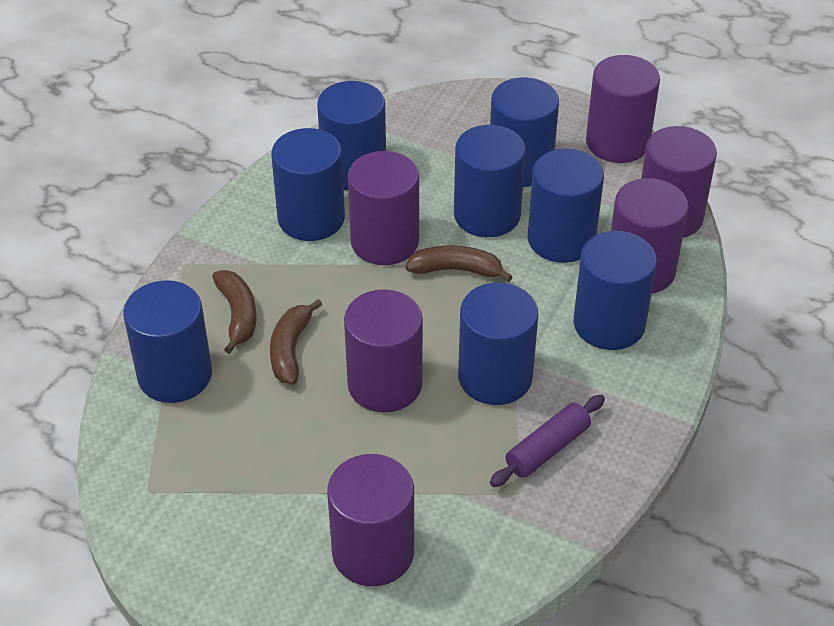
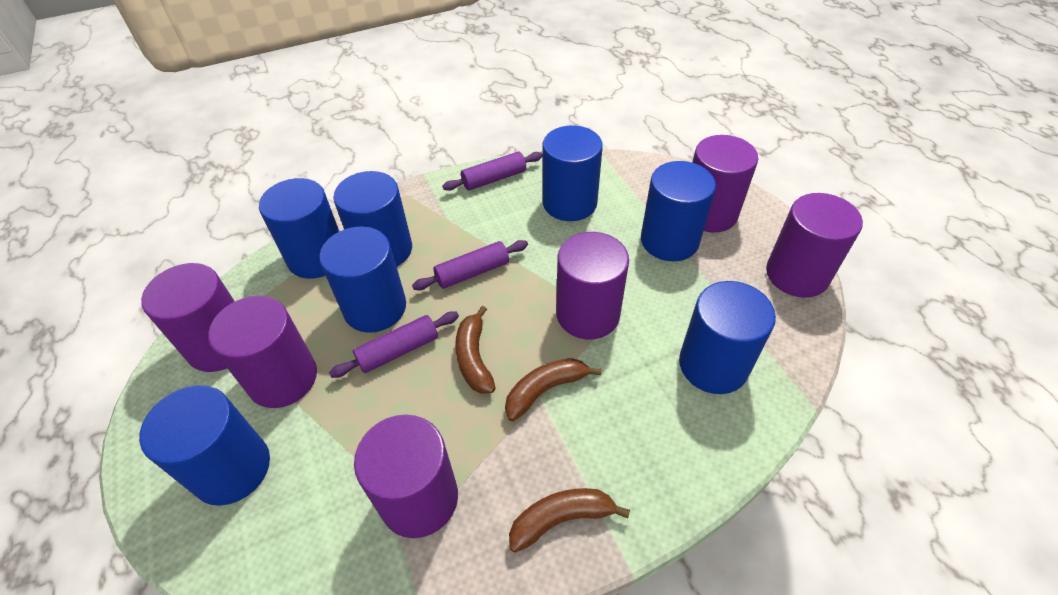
blue cylinder: 8 -> 7
purple rolling pin: 1 -> 3

